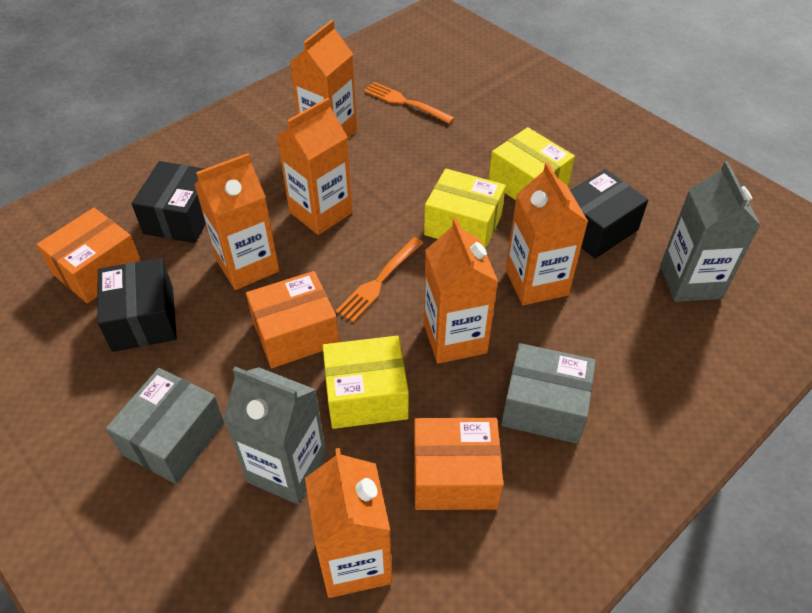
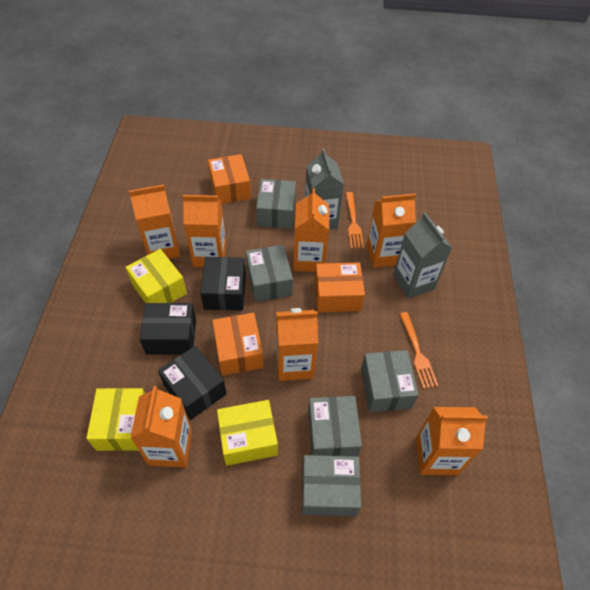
grey box: 2 -> 5
orange carton: 6 -> 7

